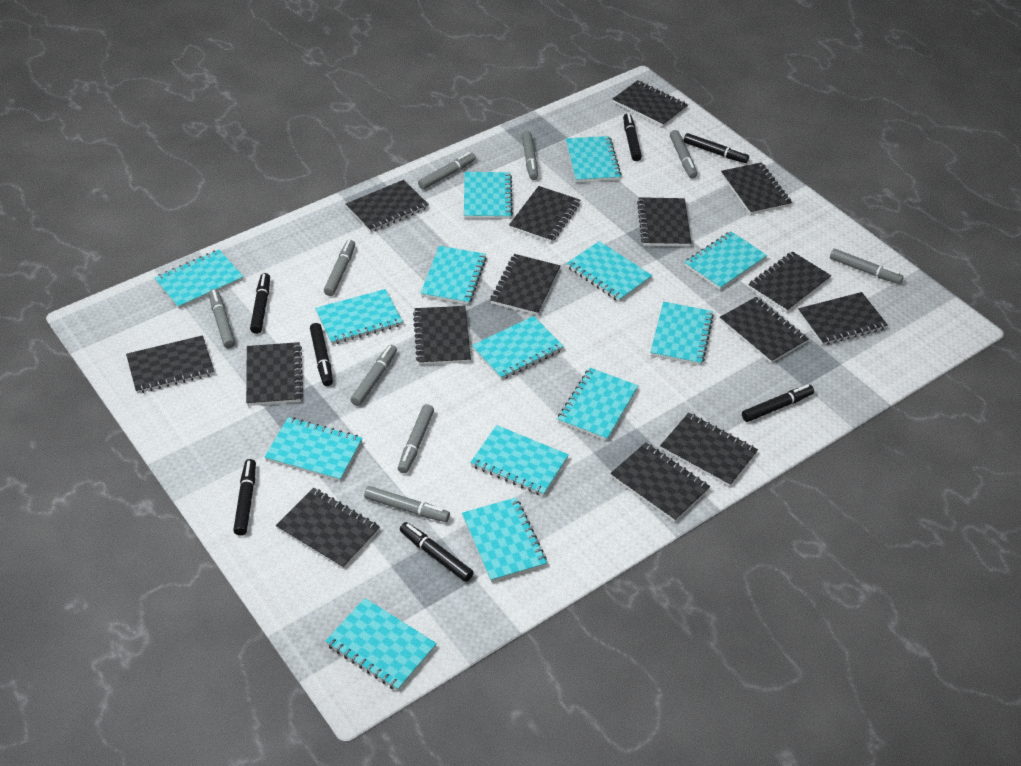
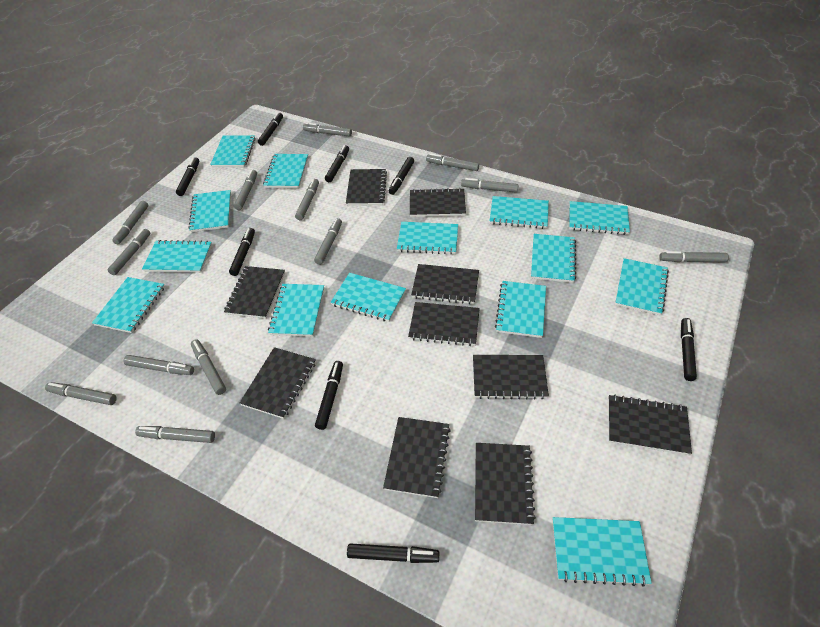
black marker: 7 -> 8
black notebook: 15 -> 10
grey marker: 9 -> 13

